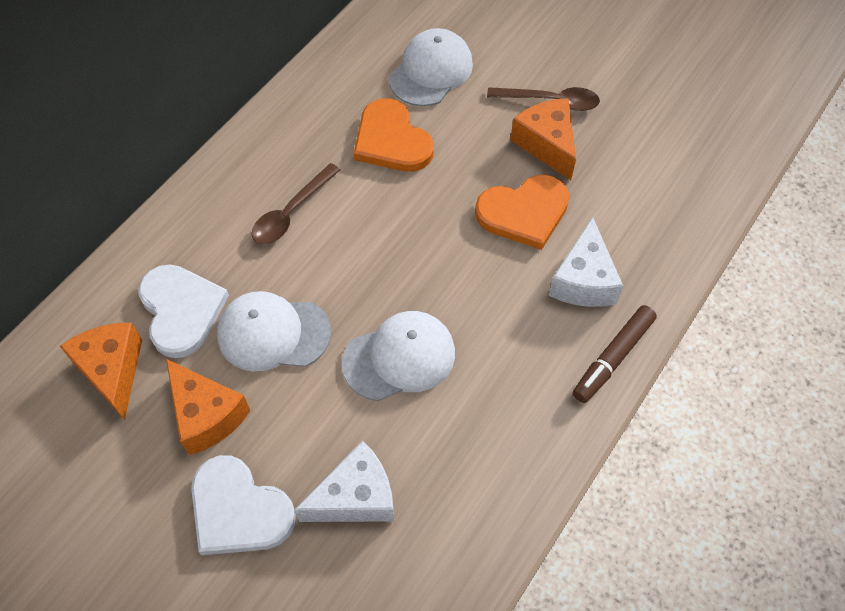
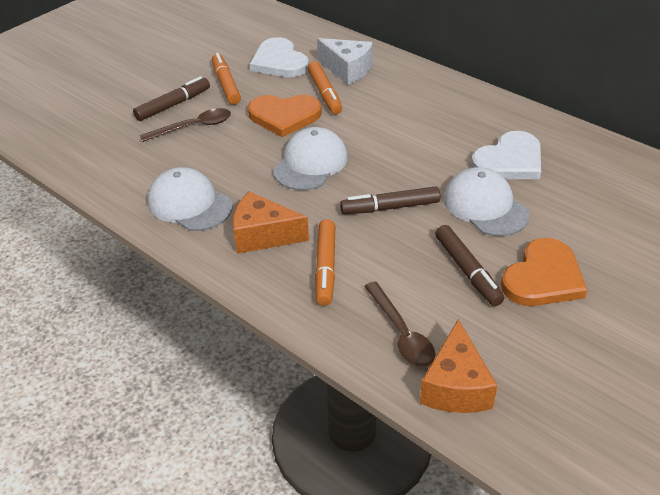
brown marker: 1 -> 3
orange cheese: 3 -> 2
orange marker: 0 -> 3
white cheese: 2 -> 1

